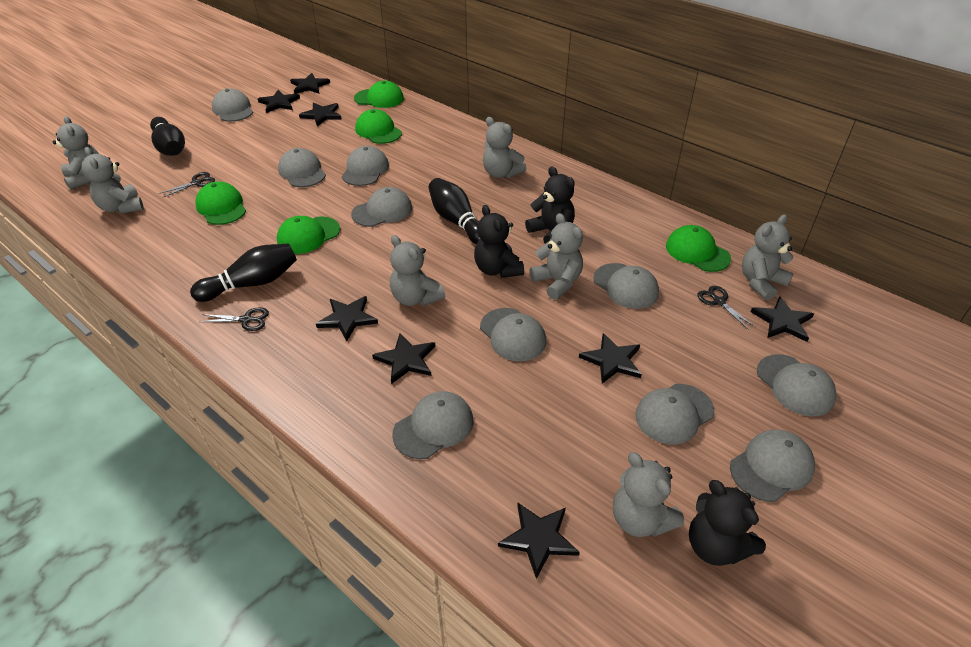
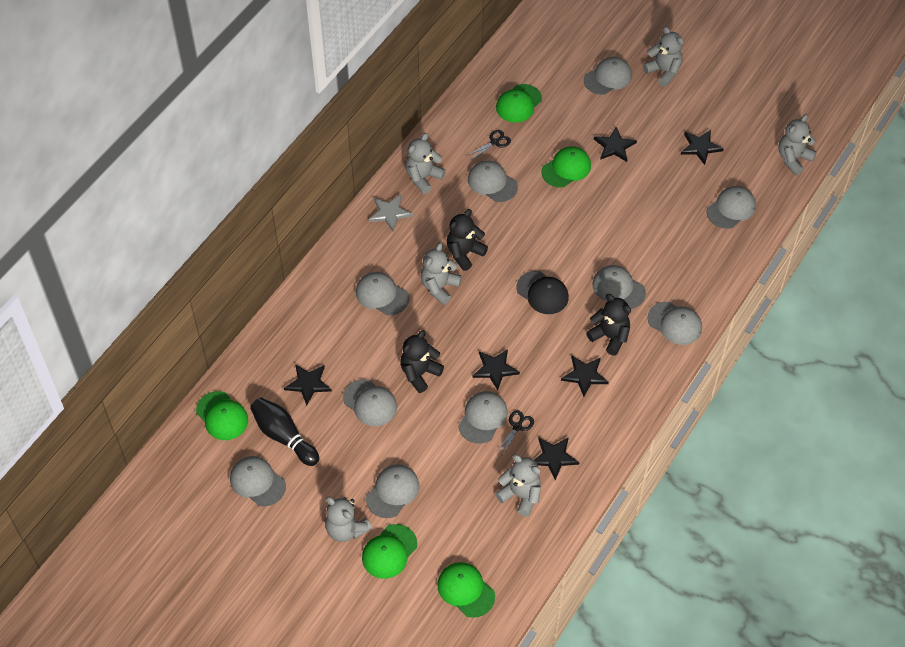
black bowling pin: 3 -> 1
black cap: 0 -> 1
black scissors: 3 -> 2
black star: 8 -> 6
grey star: 0 -> 1
grey teddy bear: 7 -> 6

